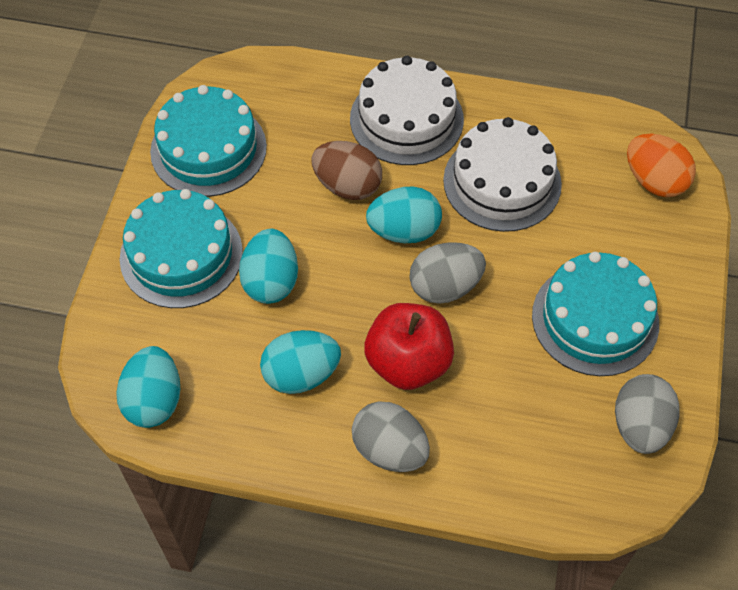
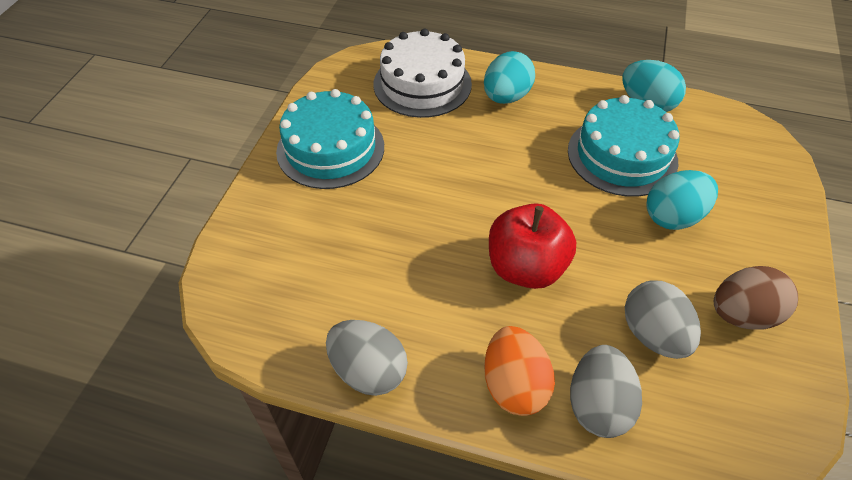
turquoise cake: 3 -> 2
turquoise egg: 4 -> 3
white cake: 2 -> 1

